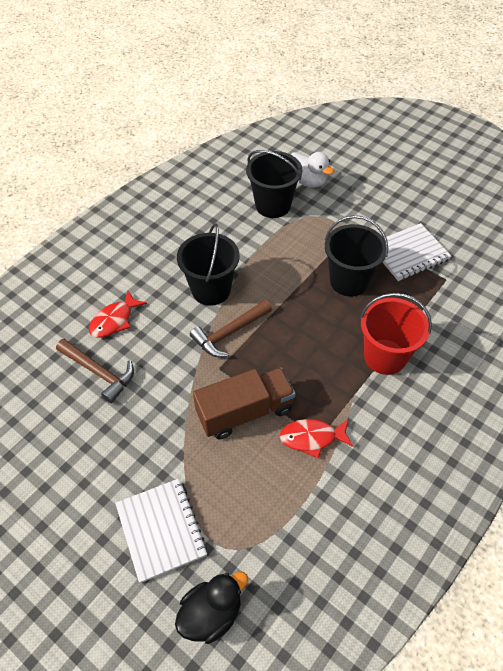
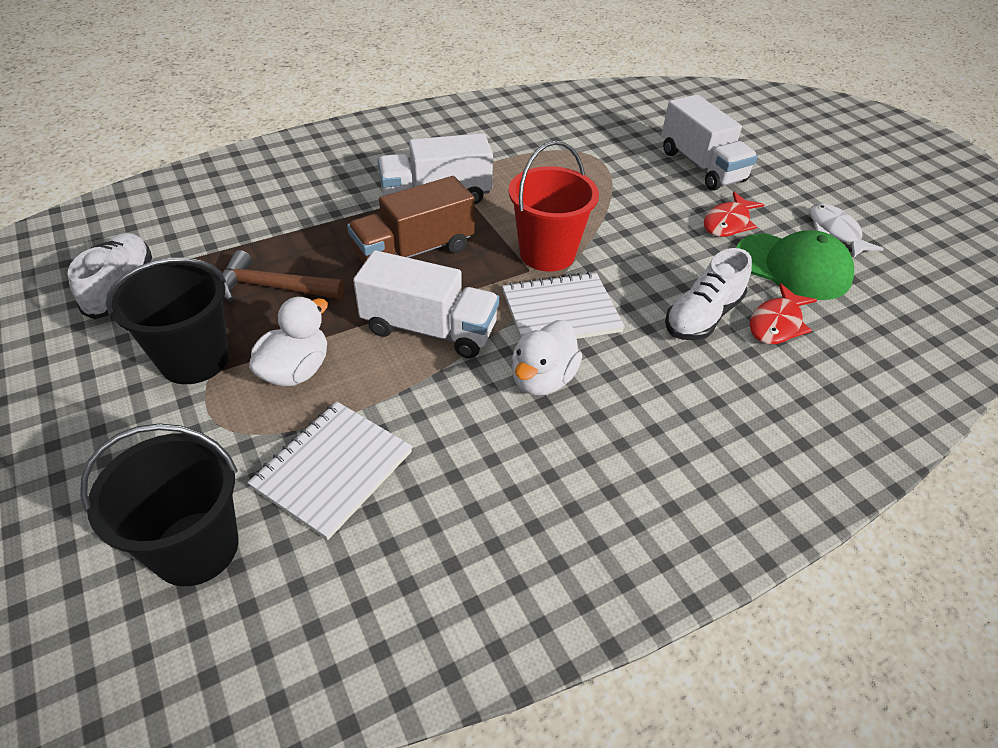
black bucket: 3 -> 2
black duck: 1 -> 0
brown hammer: 2 -> 1
green cap: 0 -> 1
white duck: 1 -> 2
white fish: 0 -> 1
white shoe: 0 -> 2
white truck: 0 -> 3

